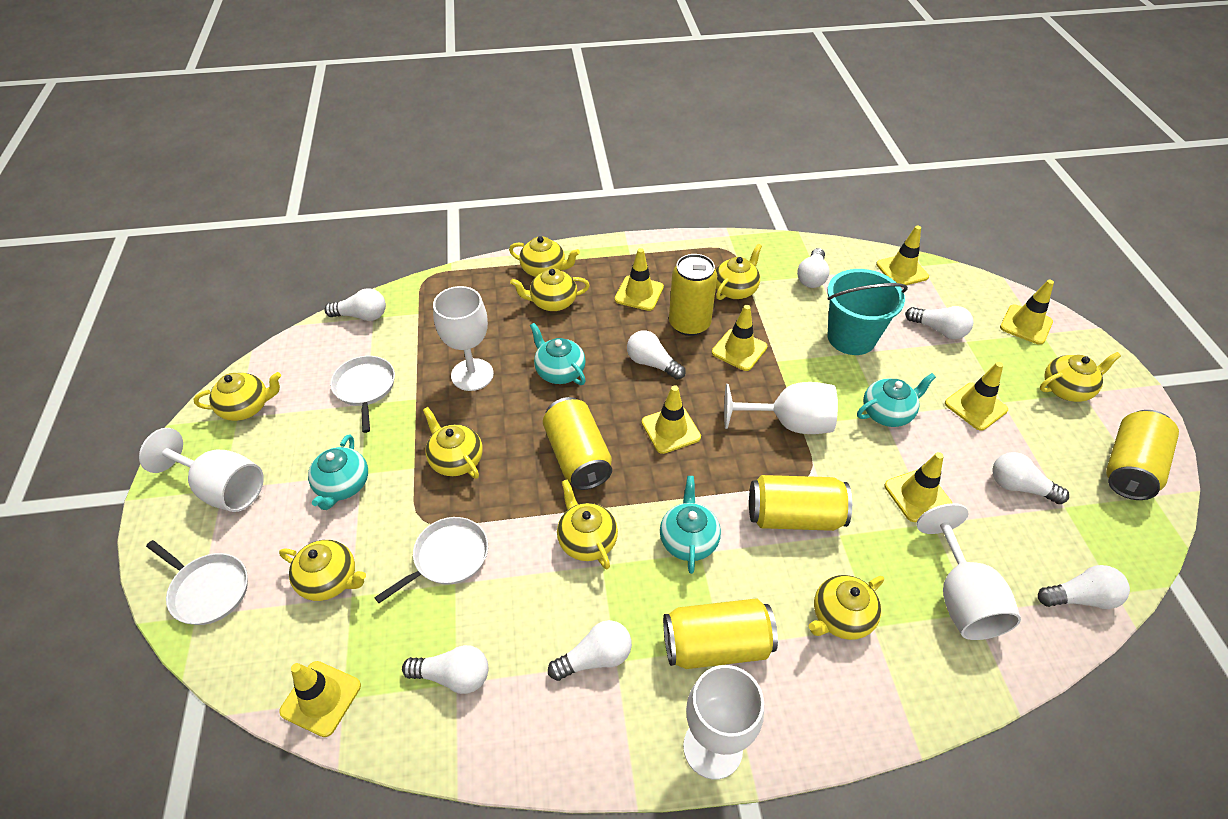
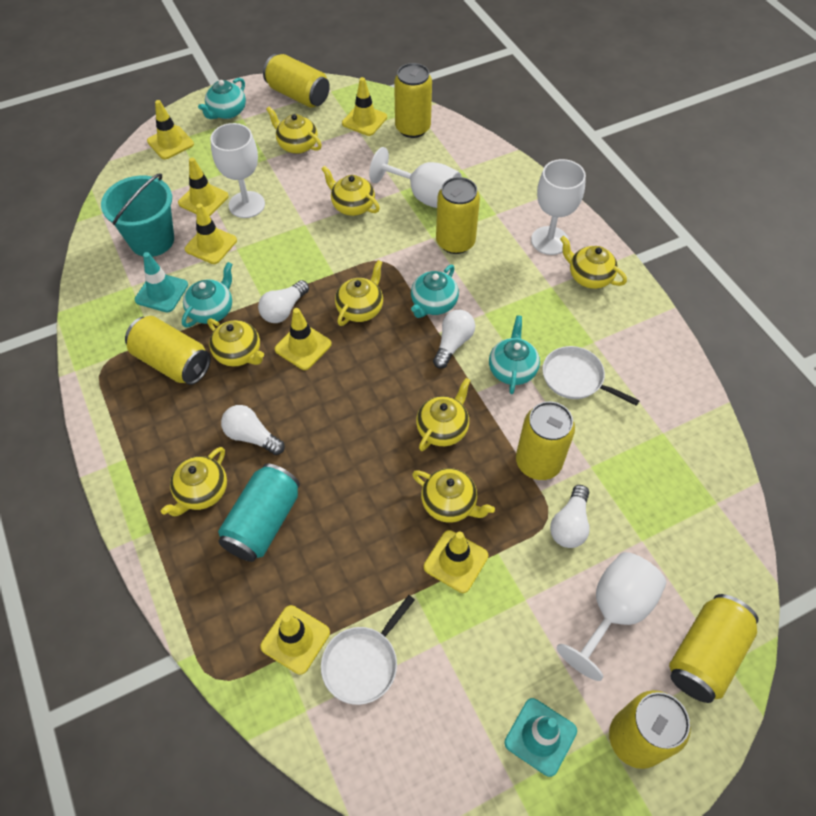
turquoise can: 0 -> 1
turquoise traffic cone: 0 -> 2
white goblet: 5 -> 4
white light bulb: 8 -> 4
white pan: 3 -> 2
yellow can: 5 -> 7
yellow teapot: 9 -> 8
yellow traffic cone: 8 -> 7

